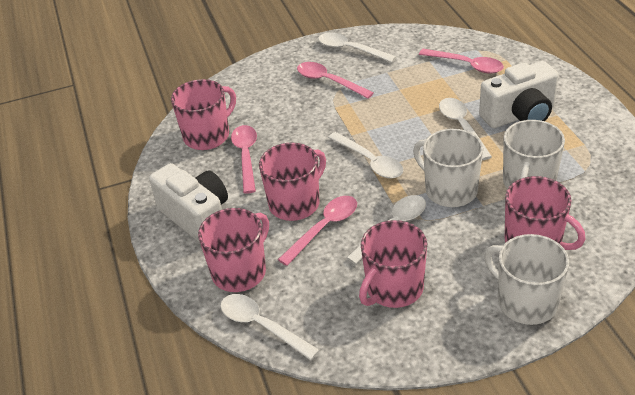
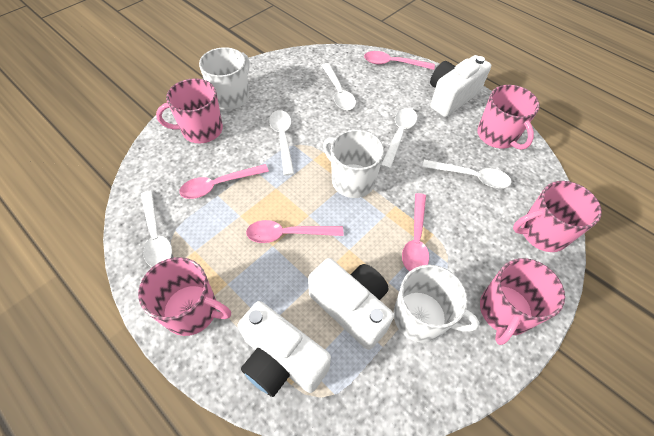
white camera: 2 -> 3

